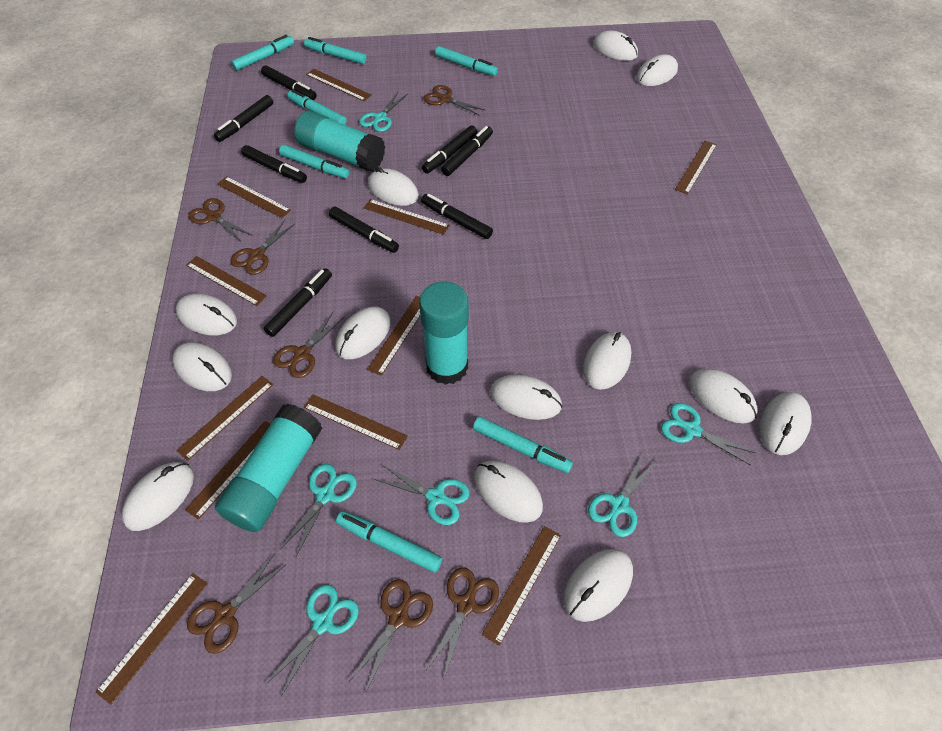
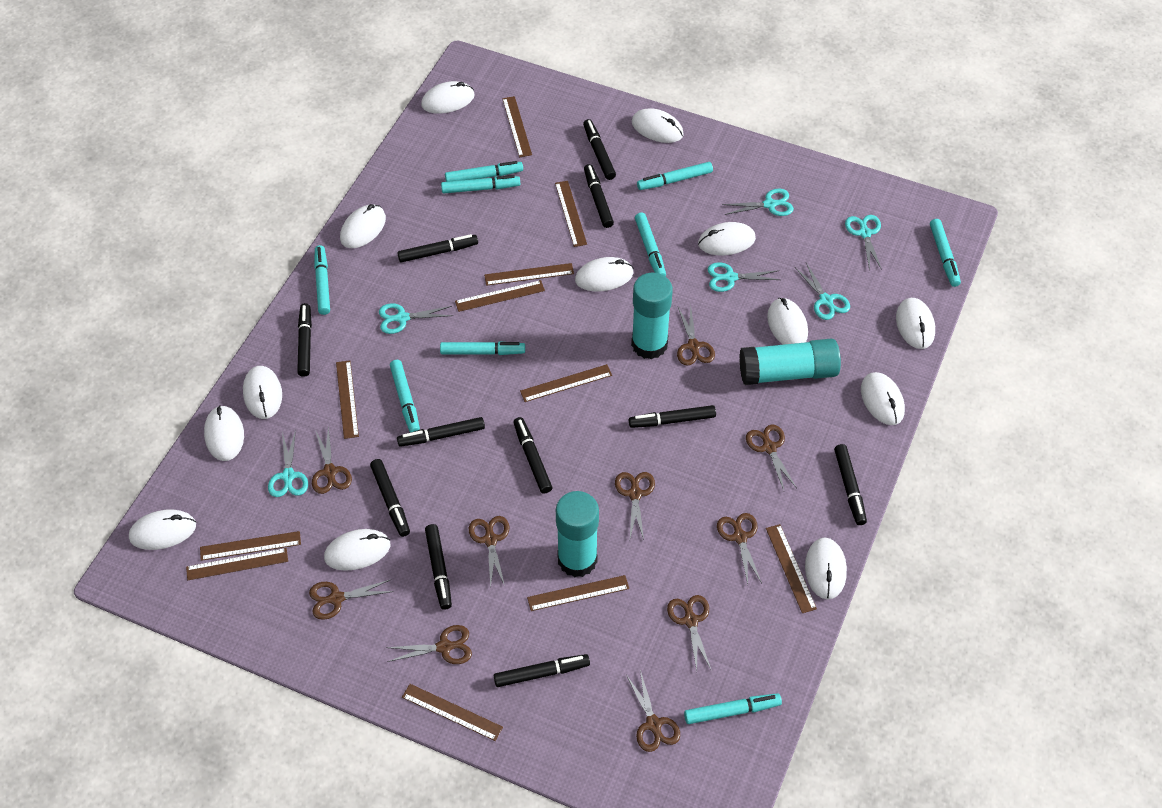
black marker: 8 -> 11
brown scissors: 7 -> 10
turquoise marker: 7 -> 9

